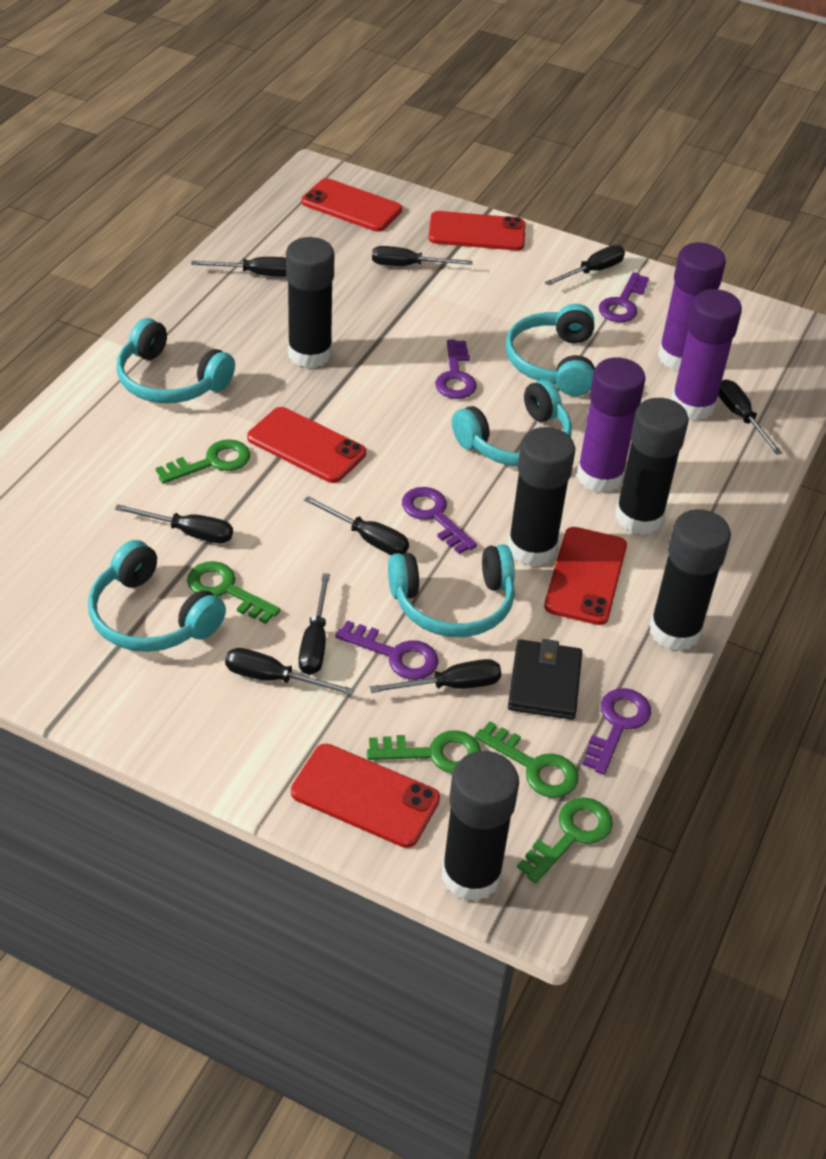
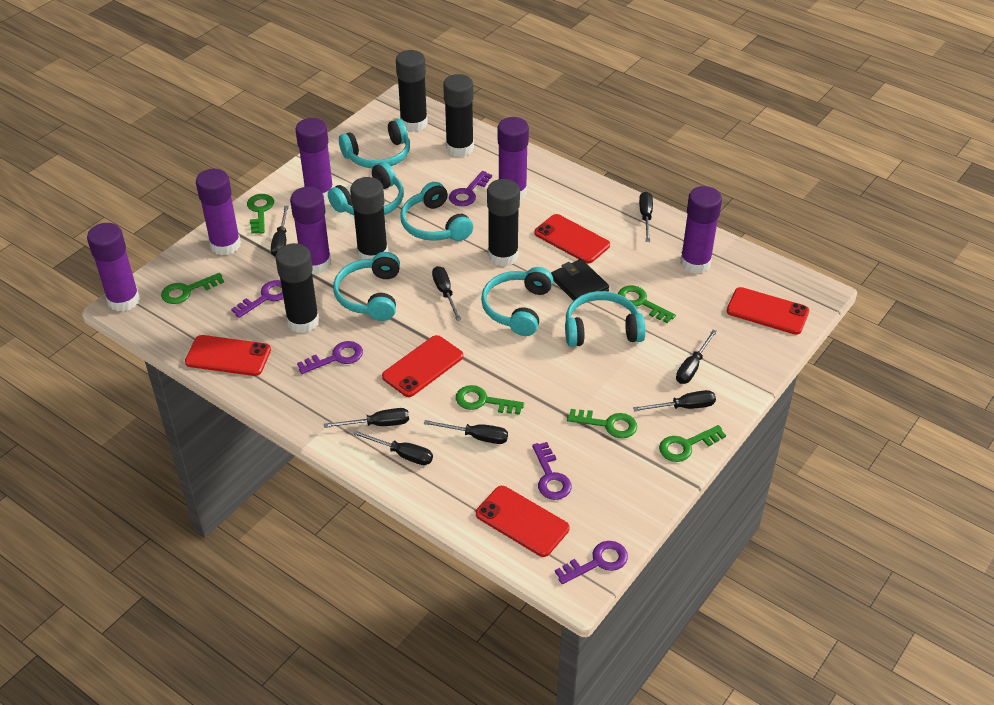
black screwdriver: 9 -> 8
green key: 5 -> 6
purple glue stick: 3 -> 6
turquoise headphones: 5 -> 6

